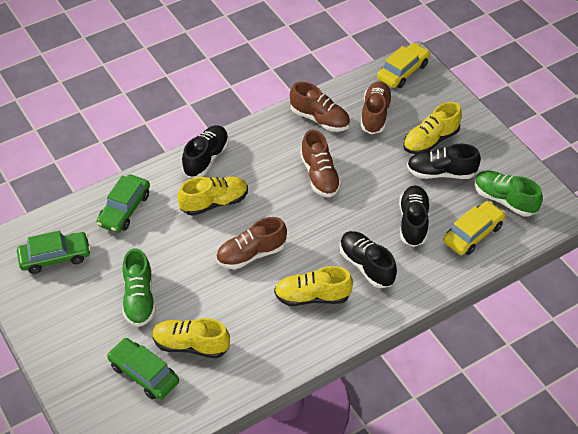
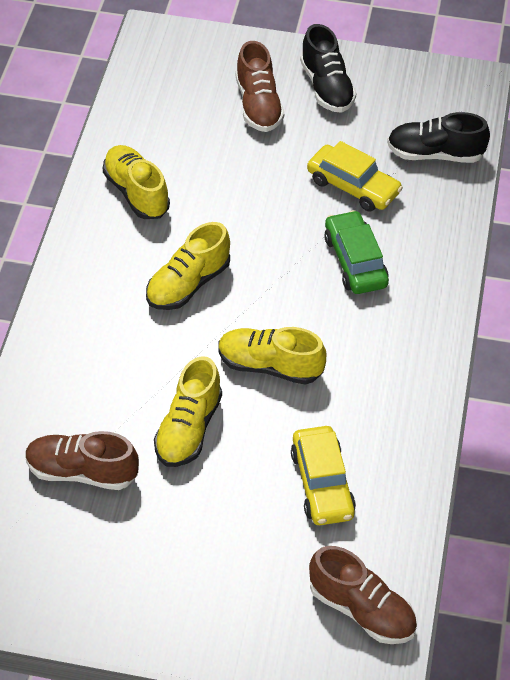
black shoe: 4 -> 2
brown shoe: 4 -> 3
green car: 3 -> 1
green shoe: 2 -> 0

